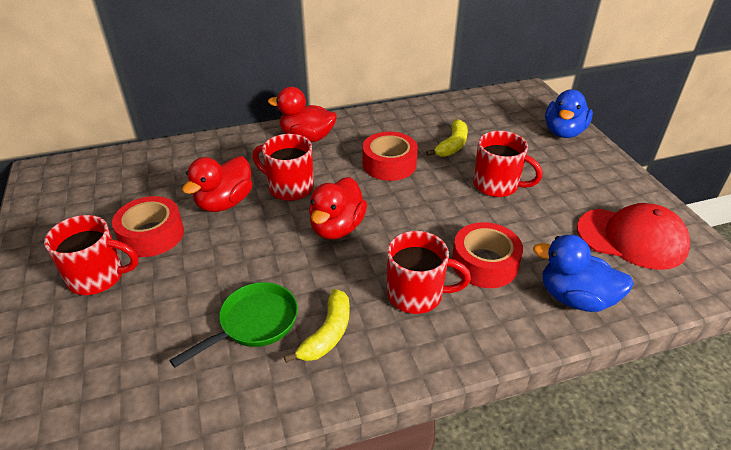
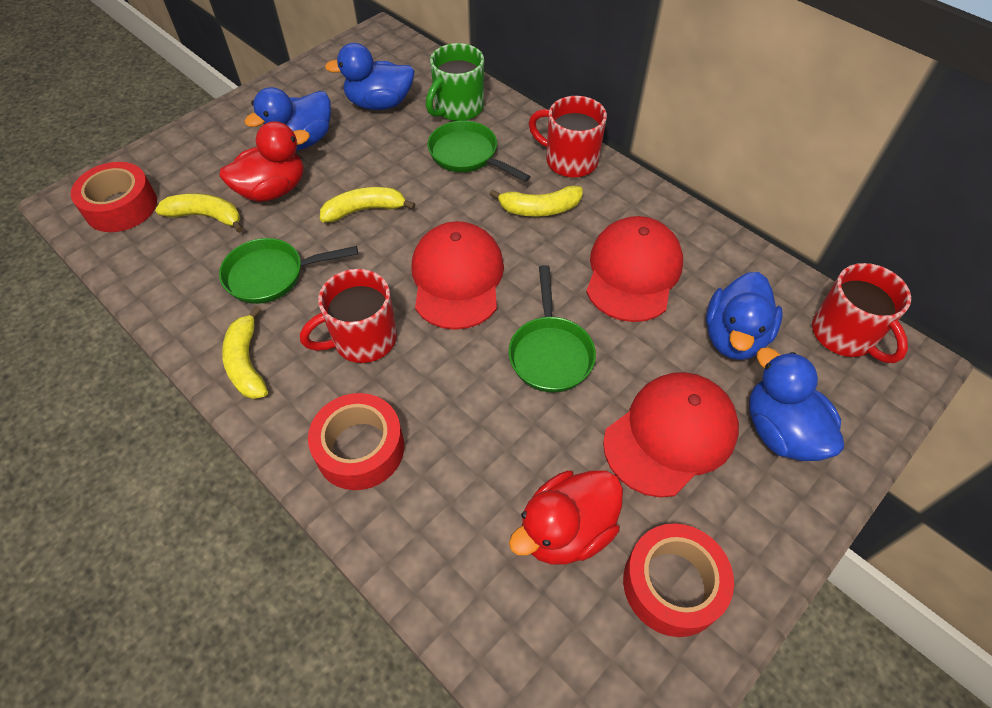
blue duck: 2 -> 4
green mug: 0 -> 1
green pan: 1 -> 3
red cap: 1 -> 3
red duck: 3 -> 2
red mug: 4 -> 3
yellow banana: 2 -> 4

